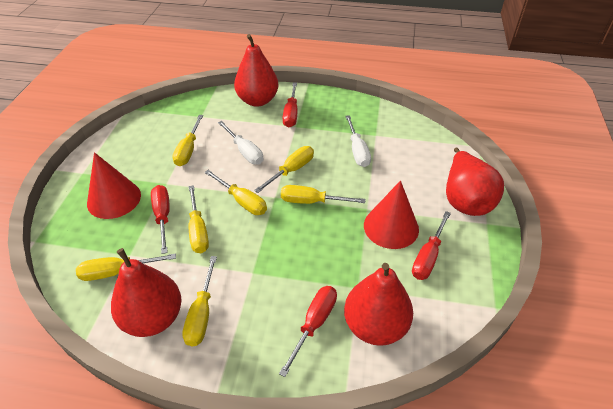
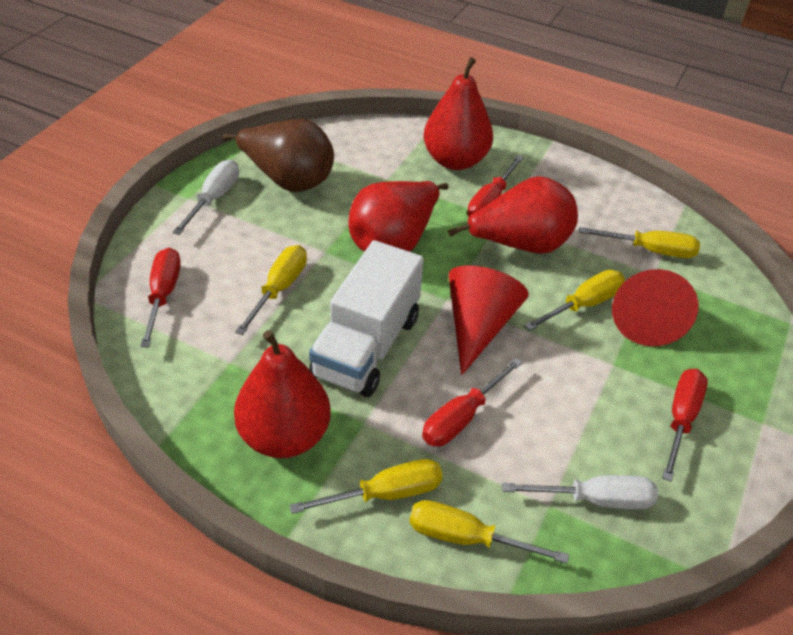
brown pear: 0 -> 1
white truck: 0 -> 1
yellow screwdriver: 7 -> 5

